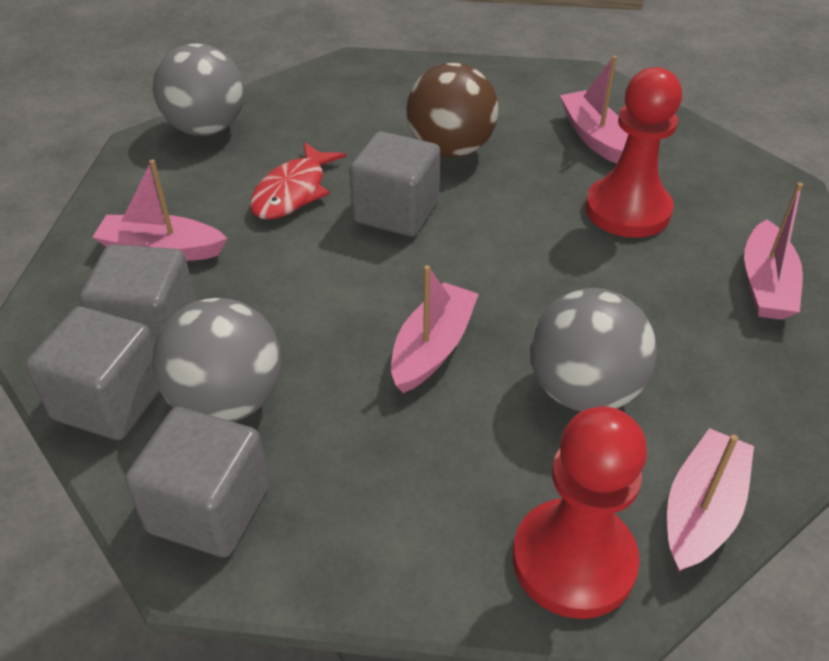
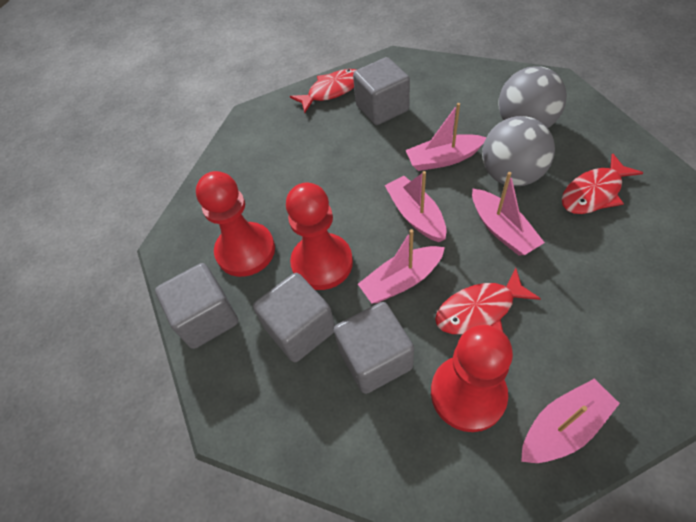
brown ball: 1 -> 0
grey ball: 3 -> 2
red fish: 1 -> 3
red pawn: 2 -> 3

